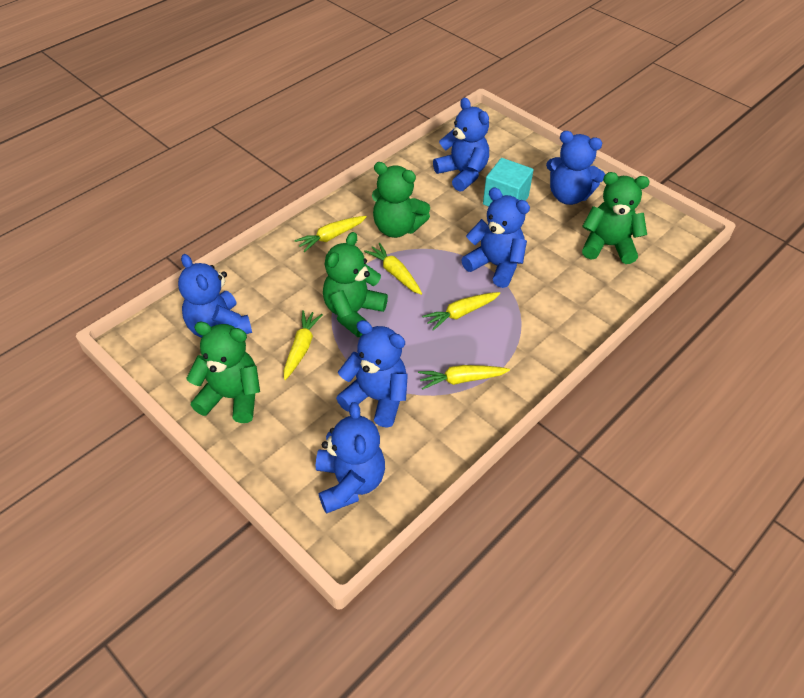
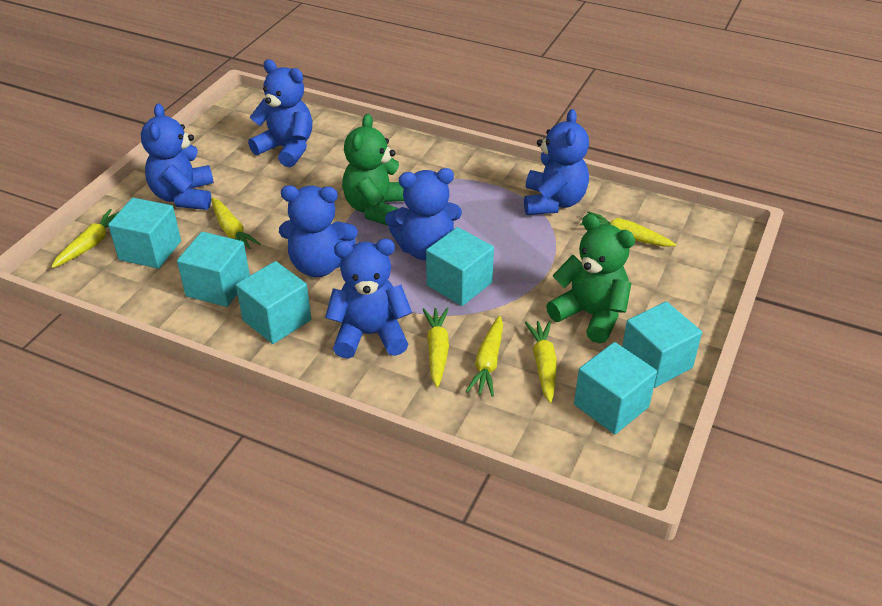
green teddy bear: 4 -> 2
turquoise cube: 1 -> 6
yellow carrot: 5 -> 6

